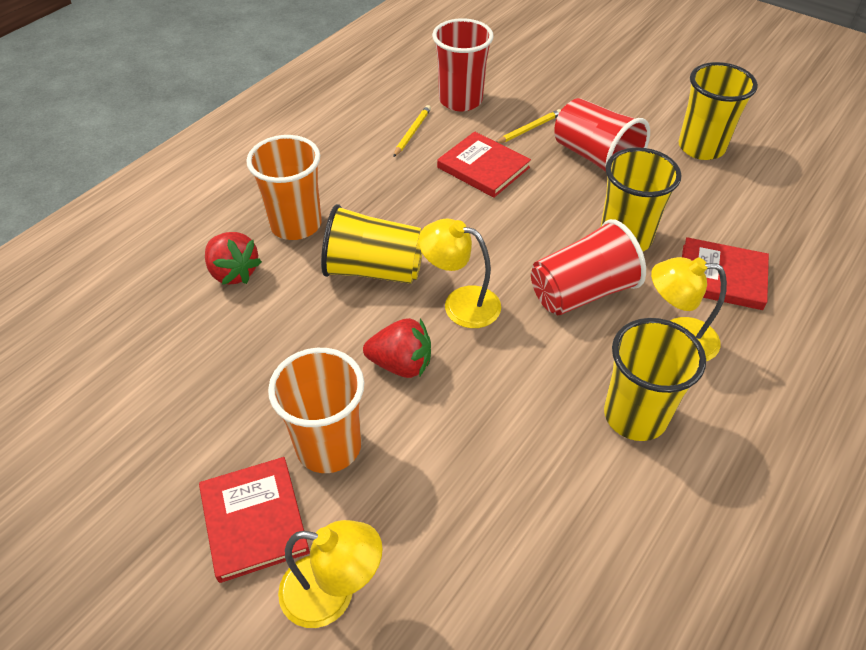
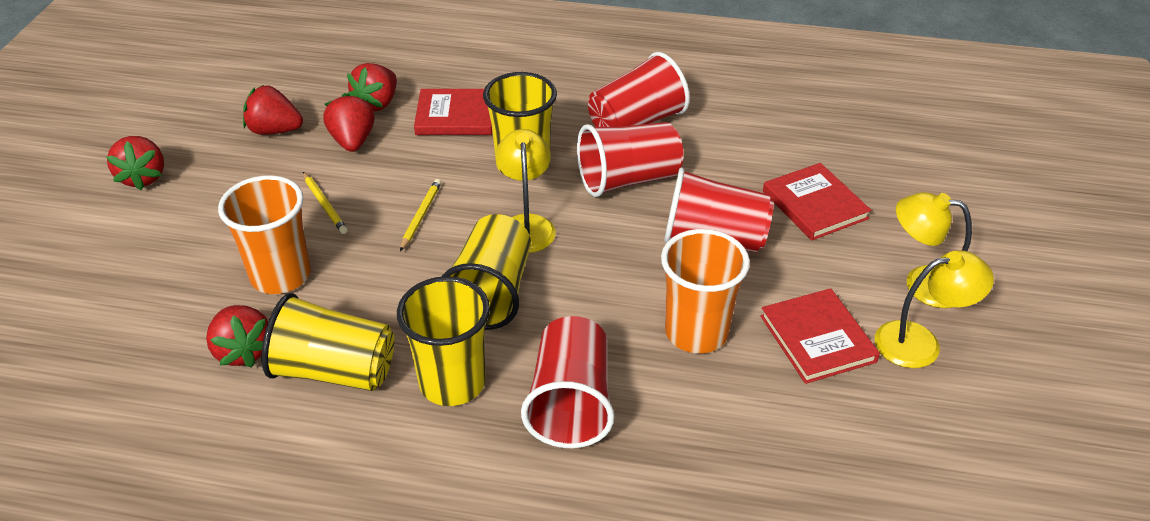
red cup: 3 -> 4
red strawberry: 2 -> 5

